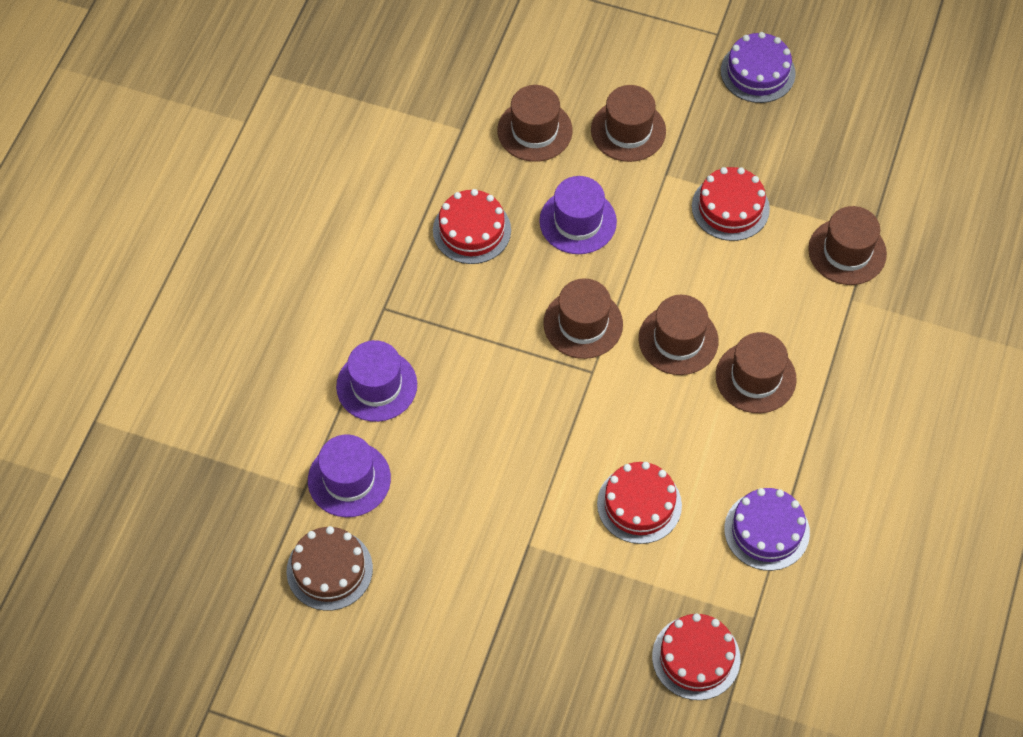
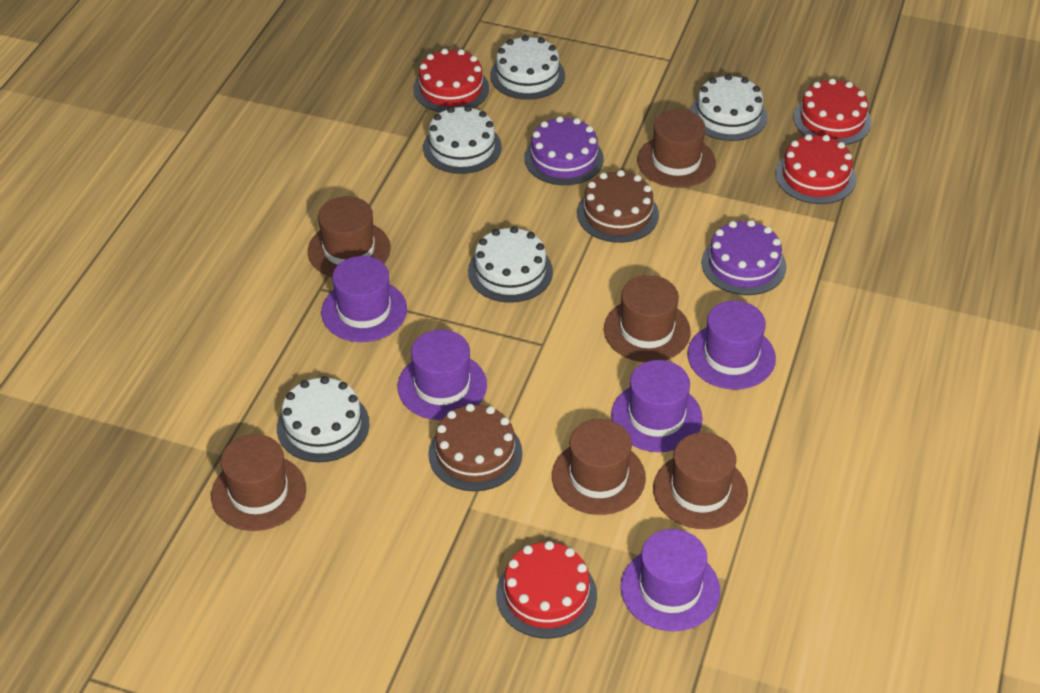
brown cake: 1 -> 2
purple hat: 3 -> 5
white cake: 0 -> 5

